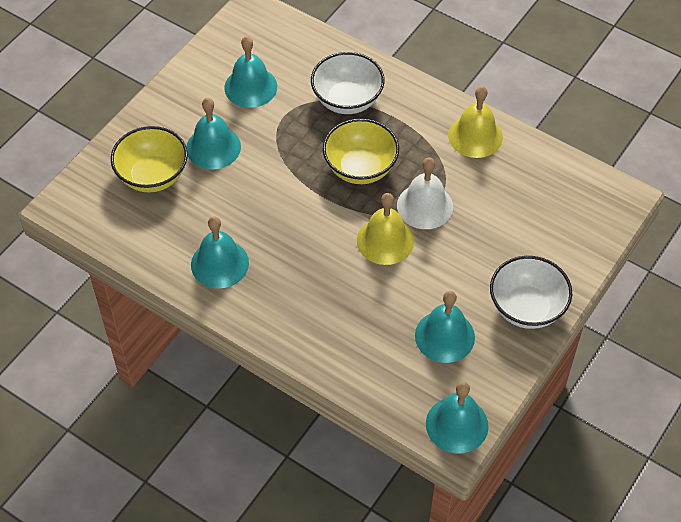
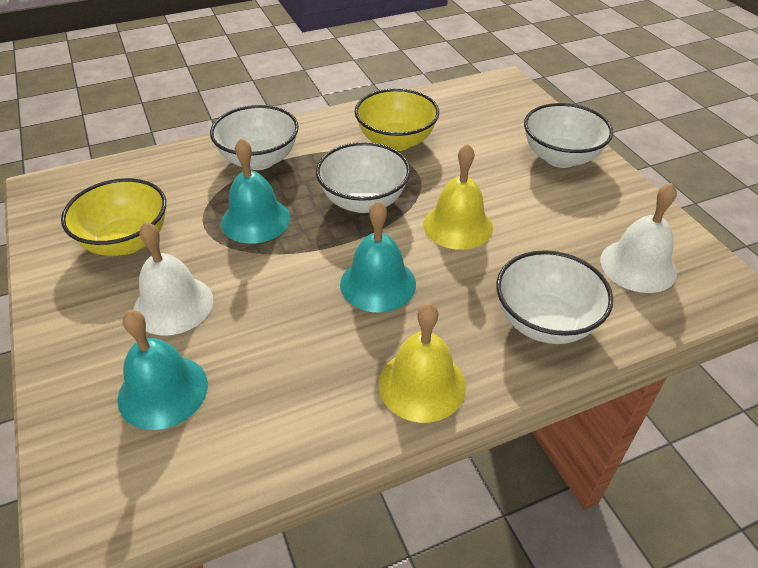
turquoise bell: 5 -> 3
white bell: 1 -> 2
white bowl: 2 -> 4

